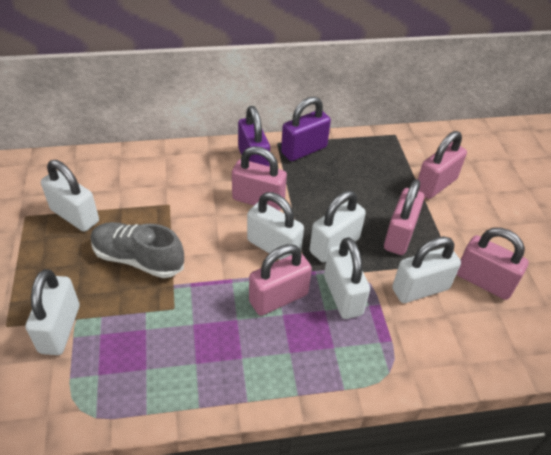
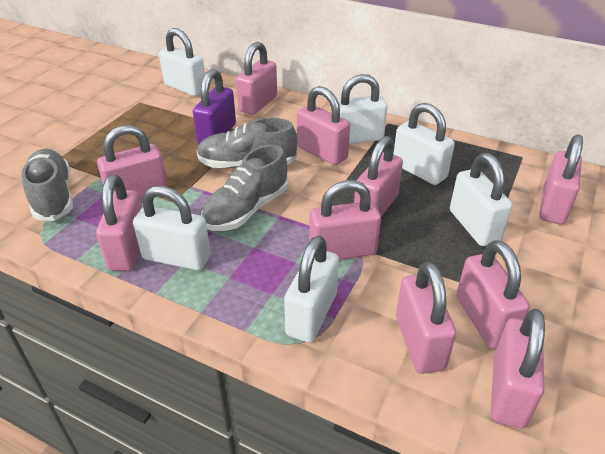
grey shoe: 1 -> 3
pink padlock: 5 -> 10
purple padlock: 2 -> 1

